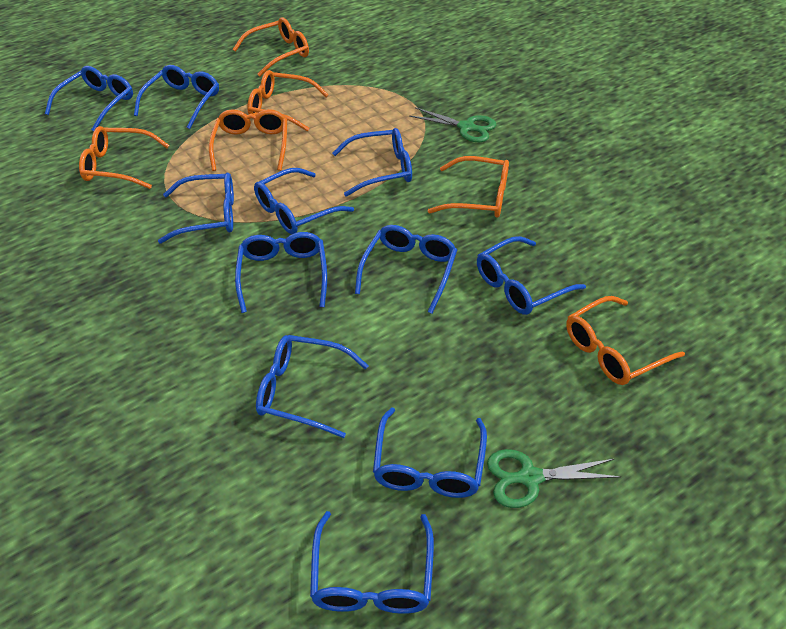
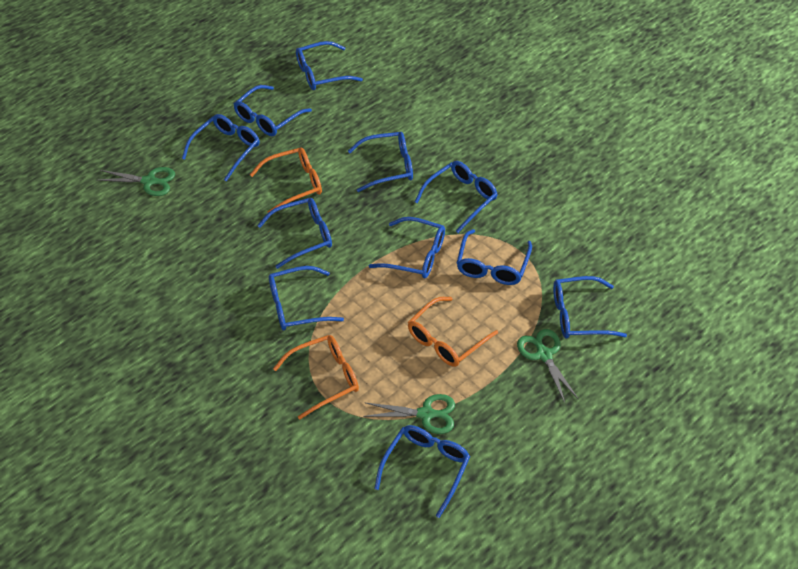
green scissors: 2 -> 3
orange glasses: 6 -> 3

